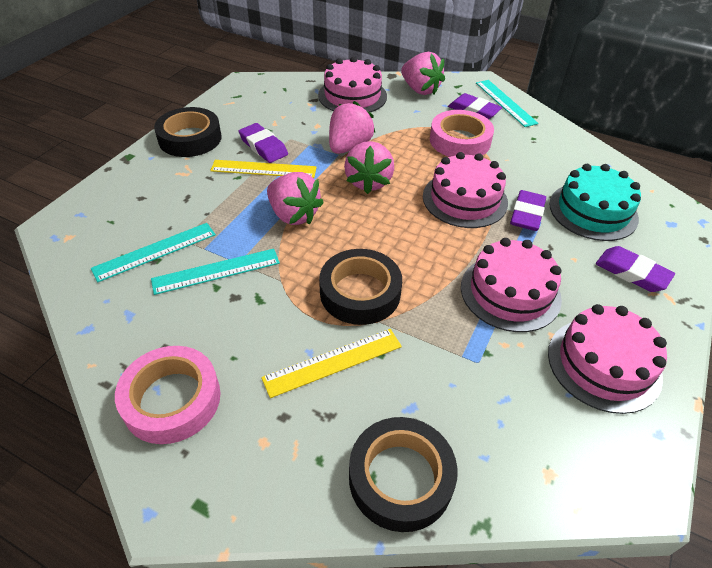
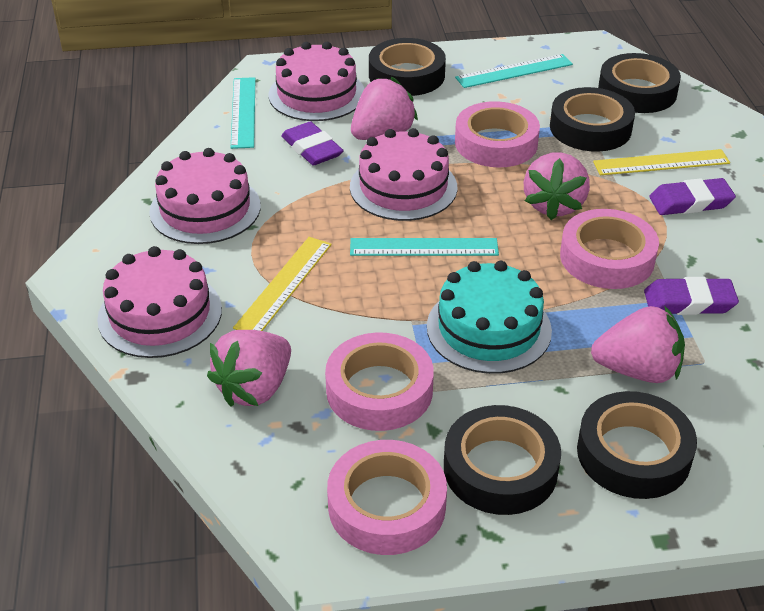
black tape: 3 -> 5
pink tape: 2 -> 4
purple eraser: 4 -> 3

